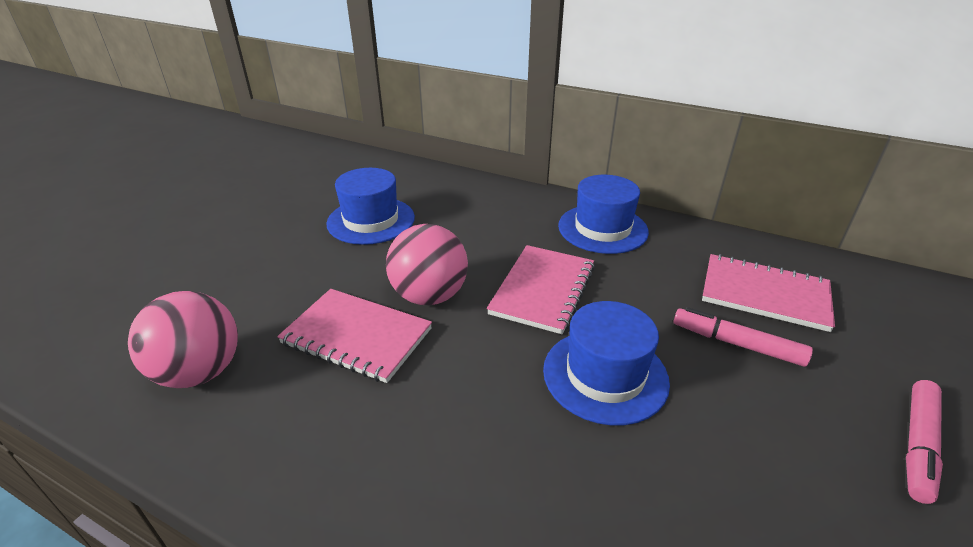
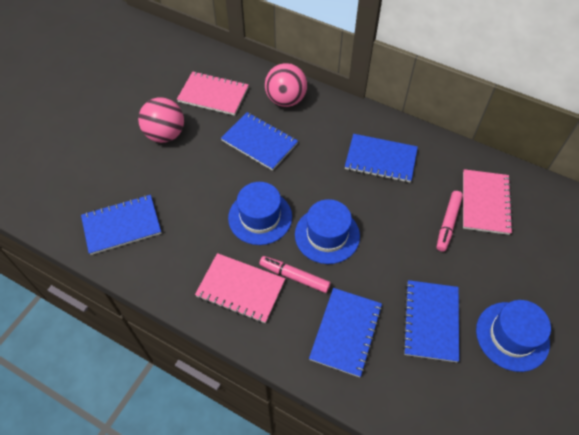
blue notebook: 0 -> 5

